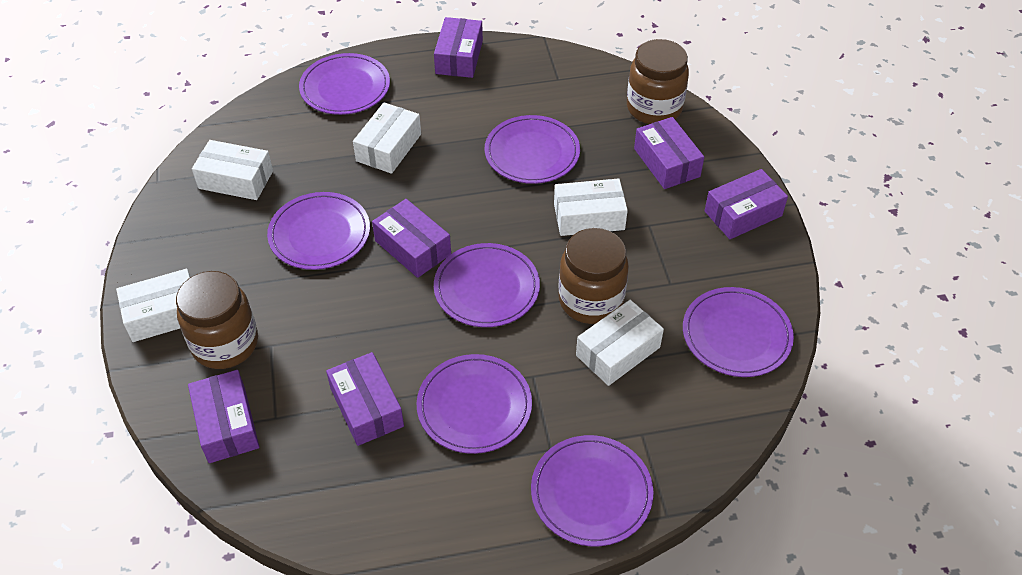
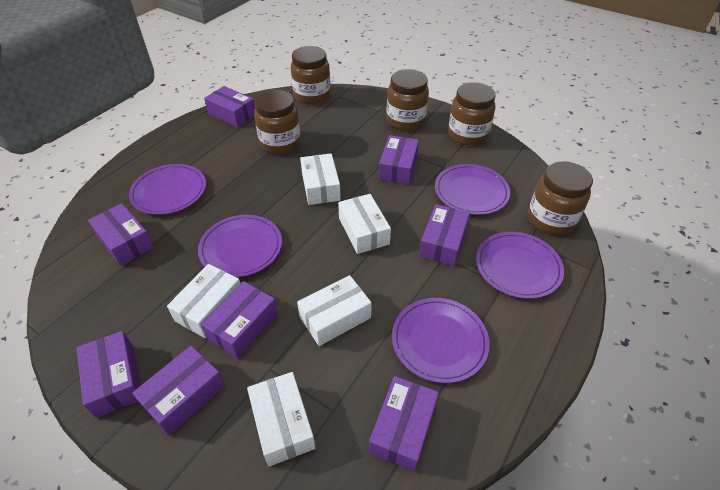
brown jar: 3 -> 5
purple box: 6 -> 8
purple plate: 7 -> 5

